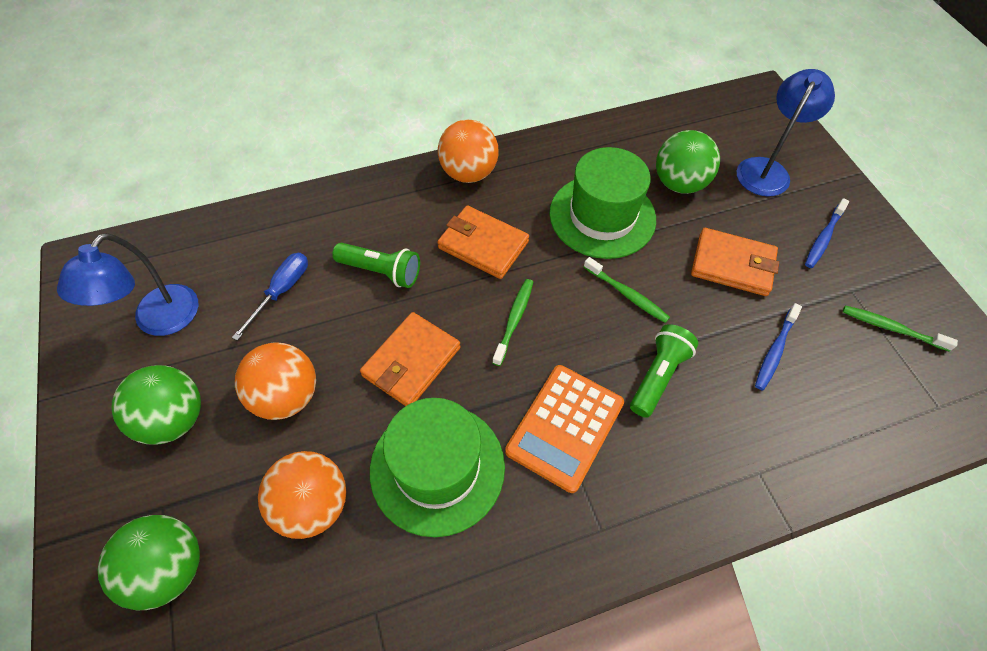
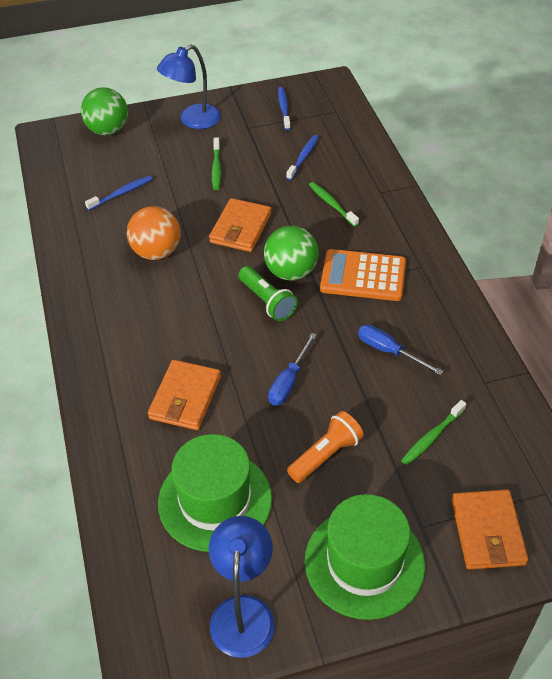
blue screwdriver: 1 -> 2
blue toothbrush: 2 -> 3
green ball: 3 -> 2
green flashlight: 2 -> 1
orange ball: 3 -> 1
orange flashlight: 0 -> 1

